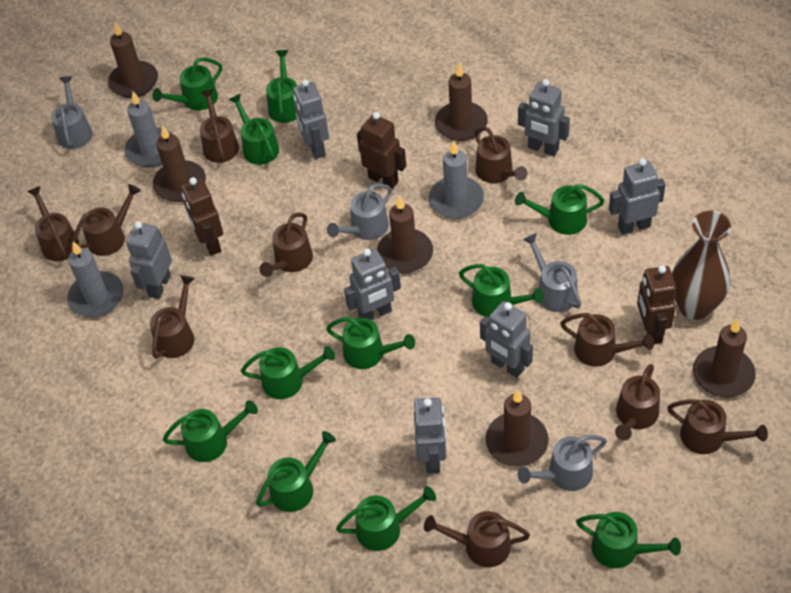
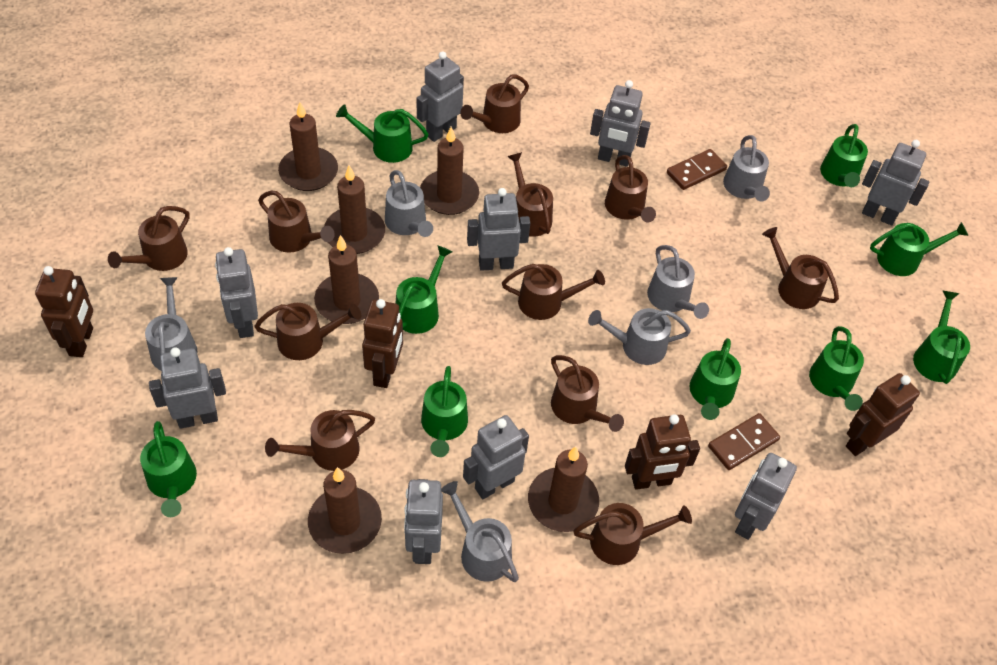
brown domino: 0 -> 2
brown robot: 3 -> 4
brown vase: 1 -> 0
brown watering can: 10 -> 11
green watering can: 11 -> 9
grey candle: 3 -> 0
grey robot: 7 -> 9
grey watering can: 4 -> 6

